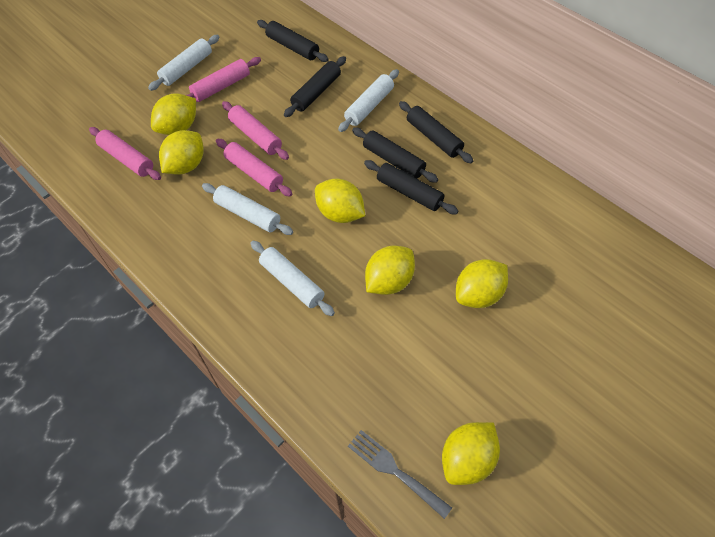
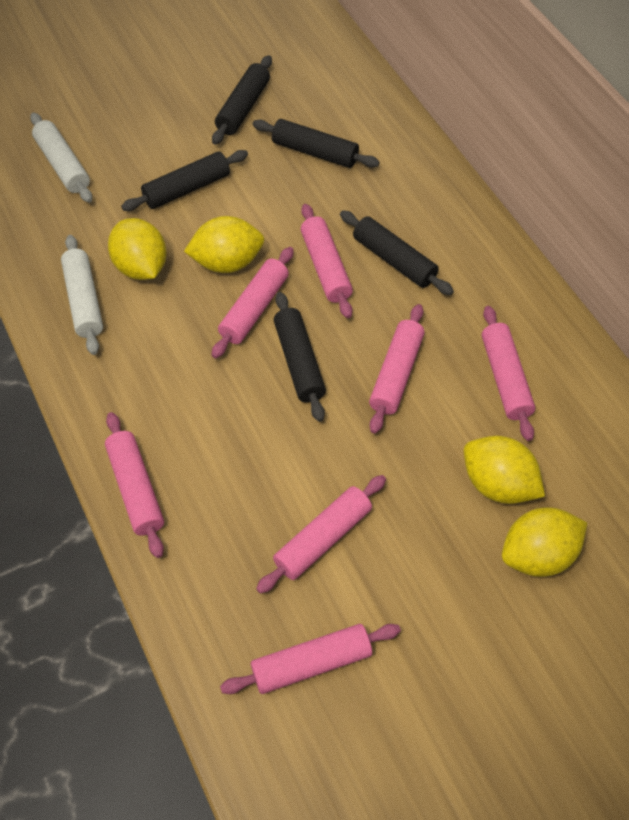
grey fork: 1 -> 0
pink rolling pin: 4 -> 7
white rolling pin: 4 -> 2
yellow lemon: 6 -> 4

